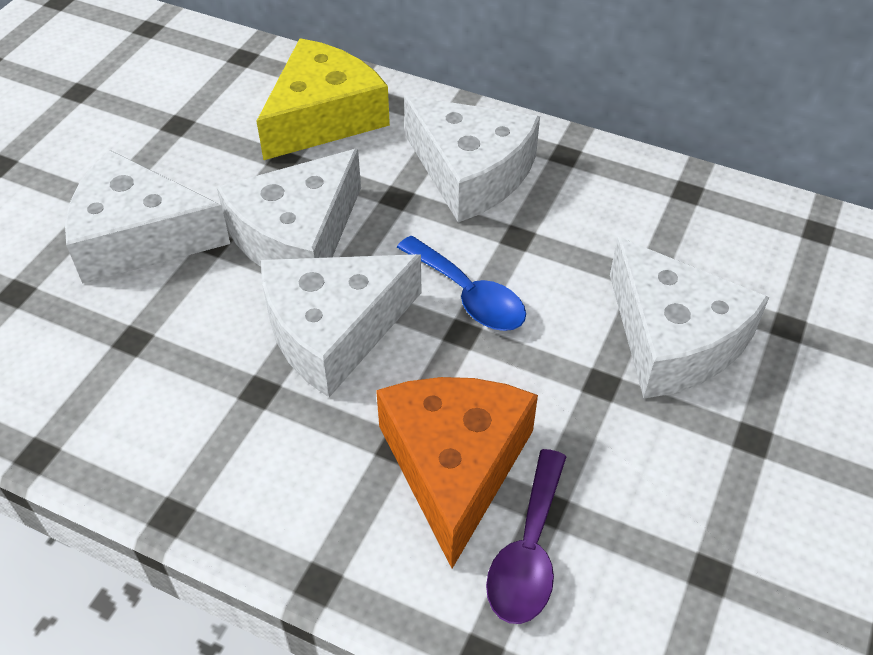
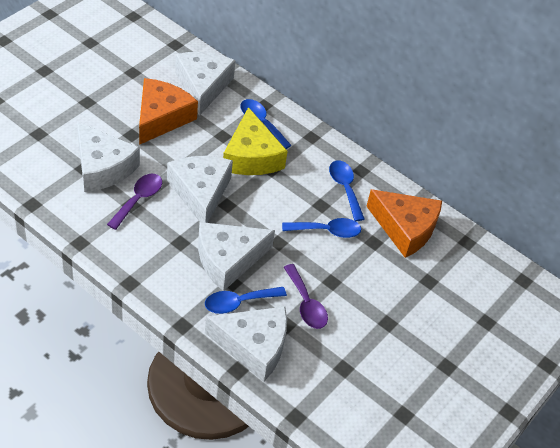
blue spoon: 1 -> 4
orange cheese: 1 -> 2
purple spoon: 1 -> 2

